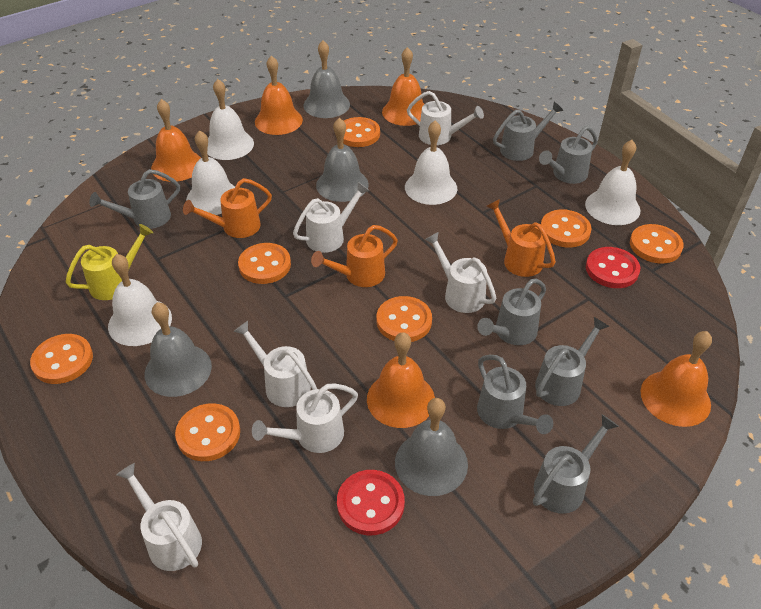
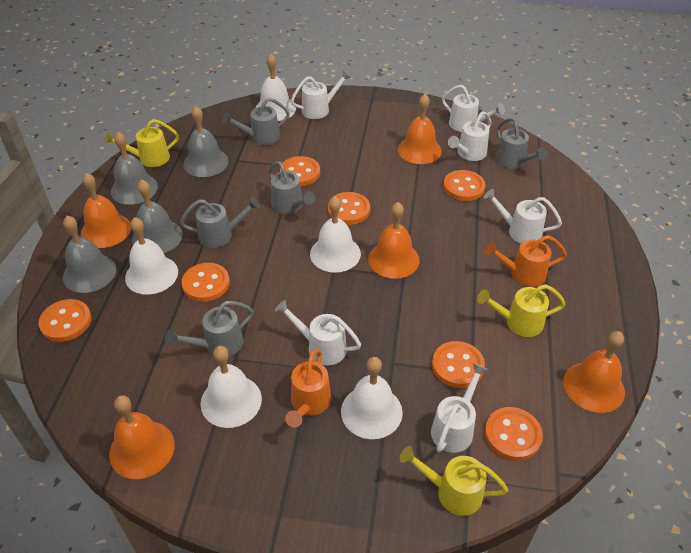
grey watering can: 7 -> 5
orange watering can: 3 -> 2
red button: 2 -> 0
yellow watering can: 1 -> 3

